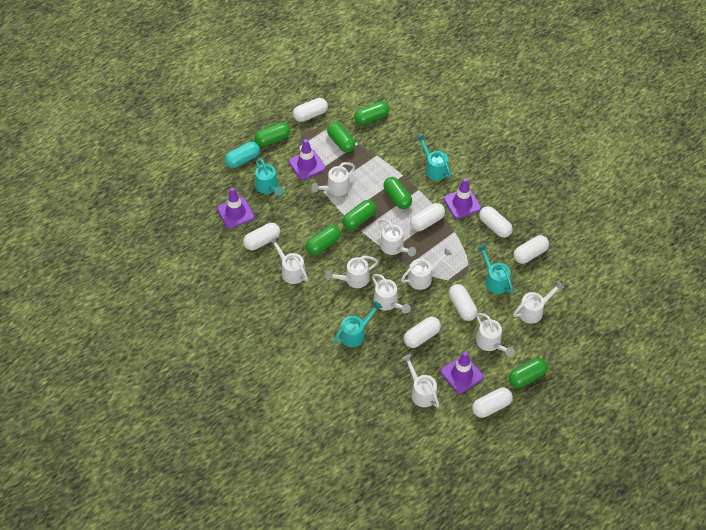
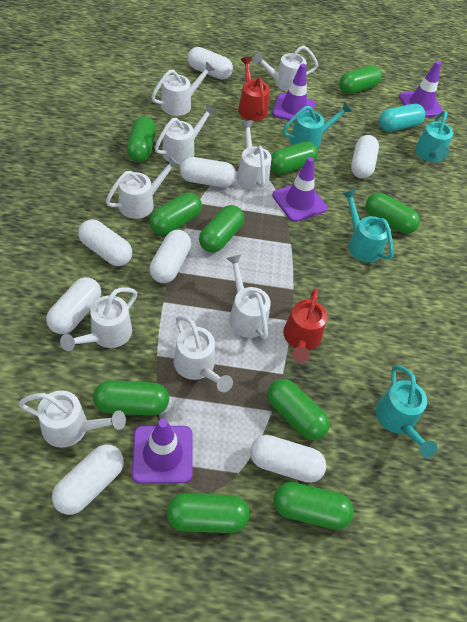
green capsule: 7 -> 10
red watering can: 0 -> 2

